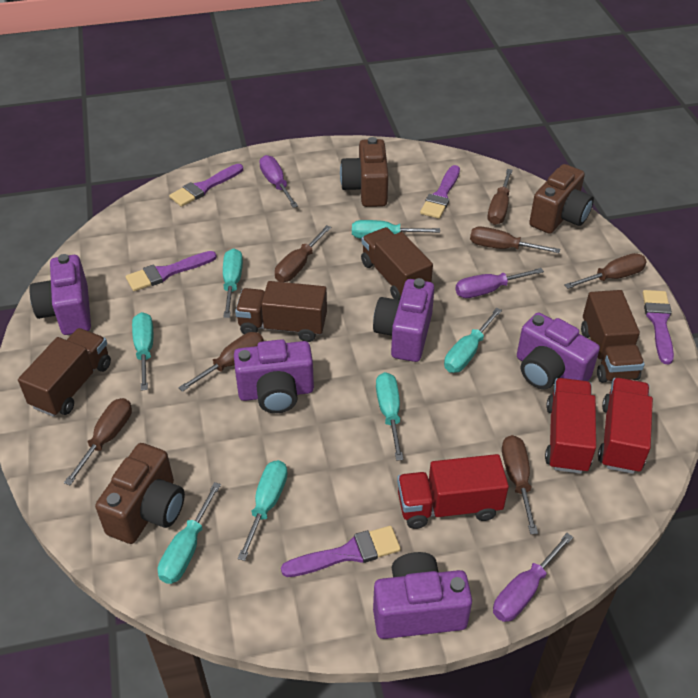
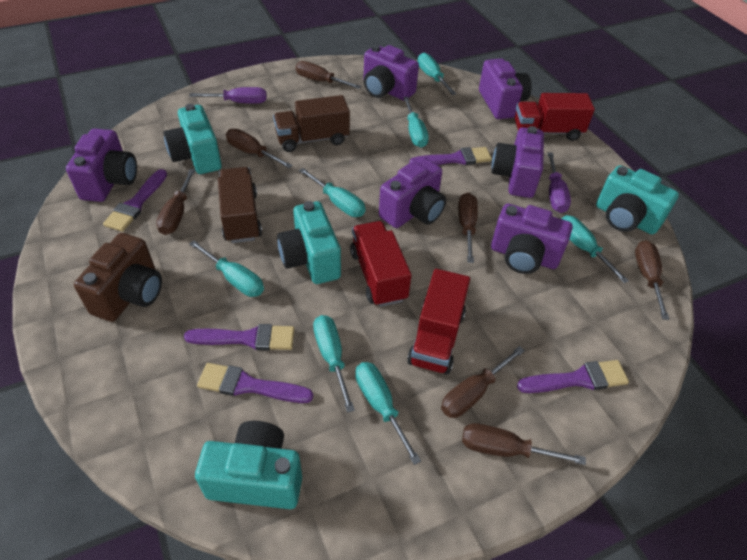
brown camera: 3 -> 1
brown truck: 4 -> 2
purple camera: 5 -> 6
purple screwdriver: 3 -> 2
turquoise camera: 0 -> 4

